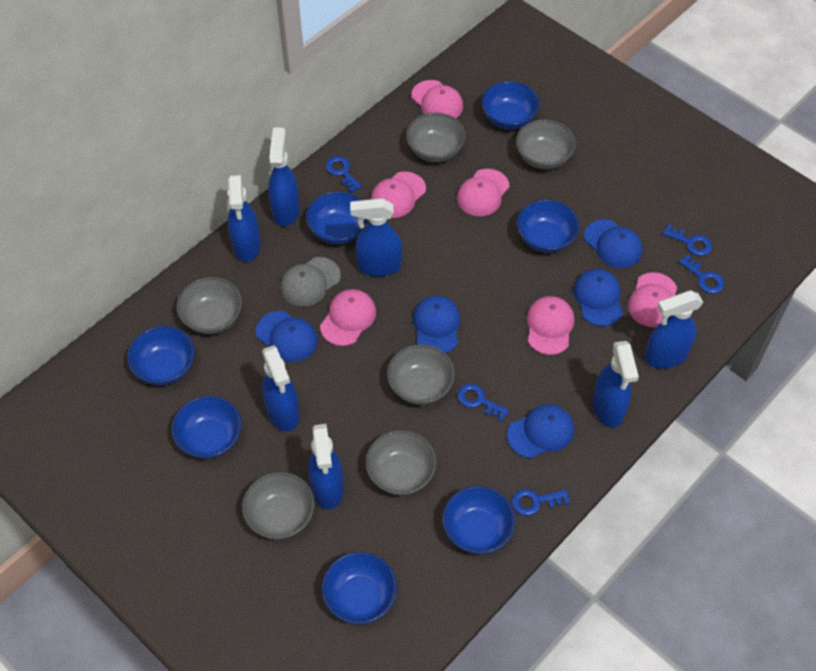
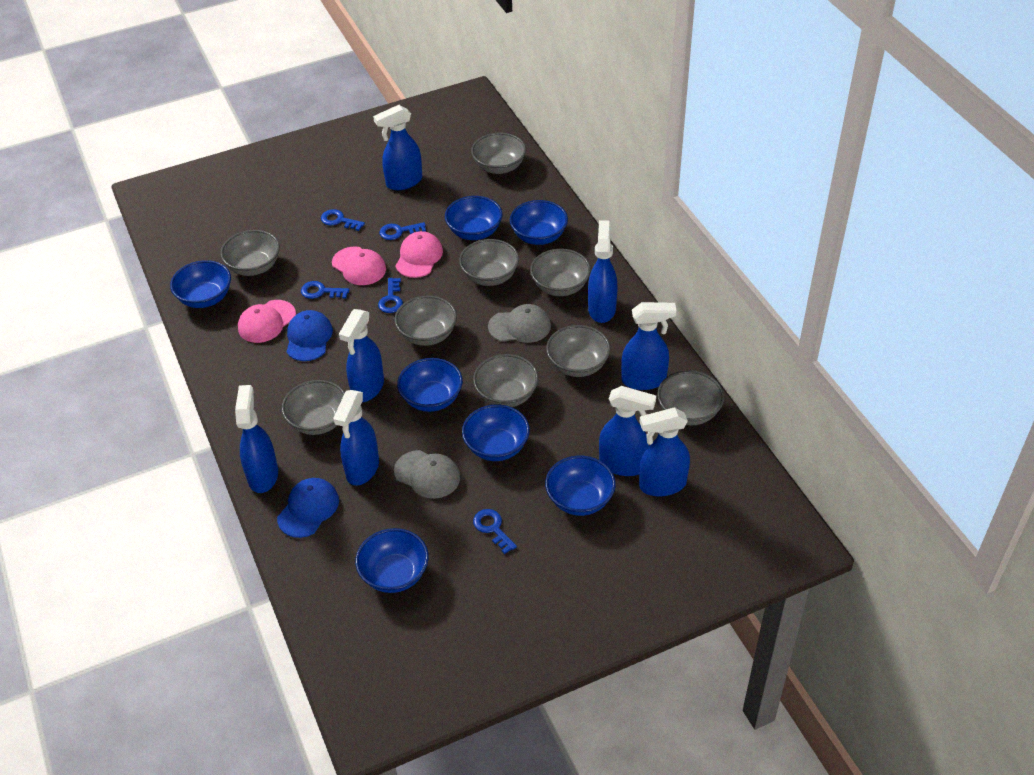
blue cap: 5 -> 2
blue spray bottle: 7 -> 8
grey bowl: 6 -> 9
grey cap: 1 -> 2
pink cap: 6 -> 3

